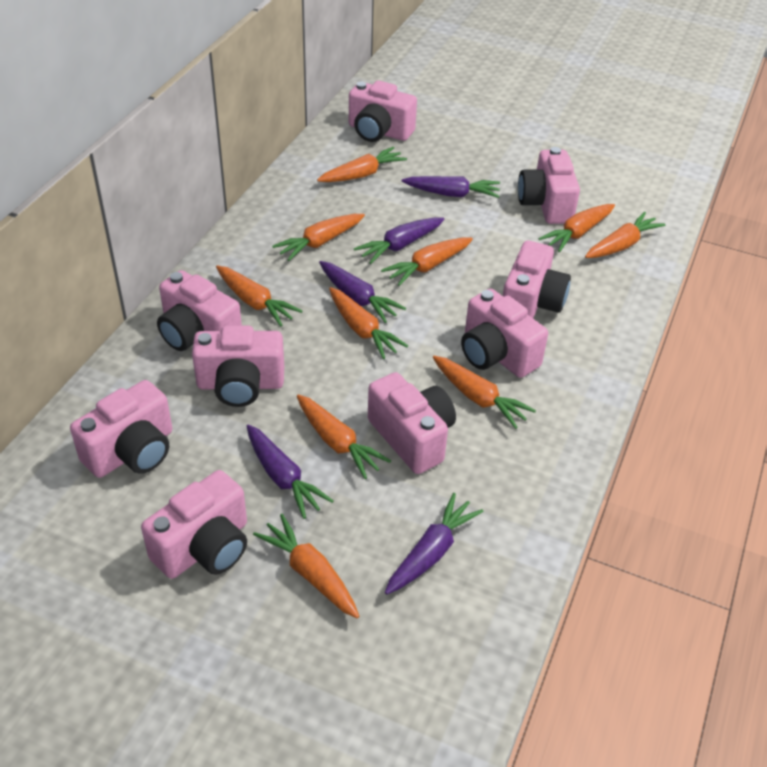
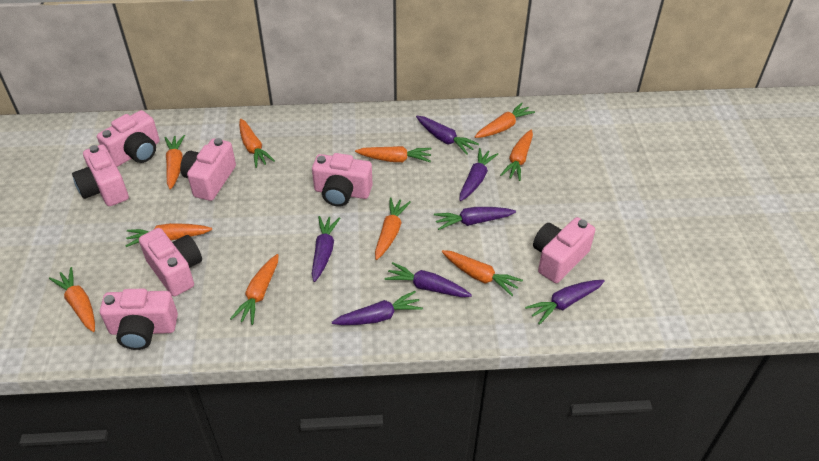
pink camera: 9 -> 7
purple carrot: 5 -> 7

